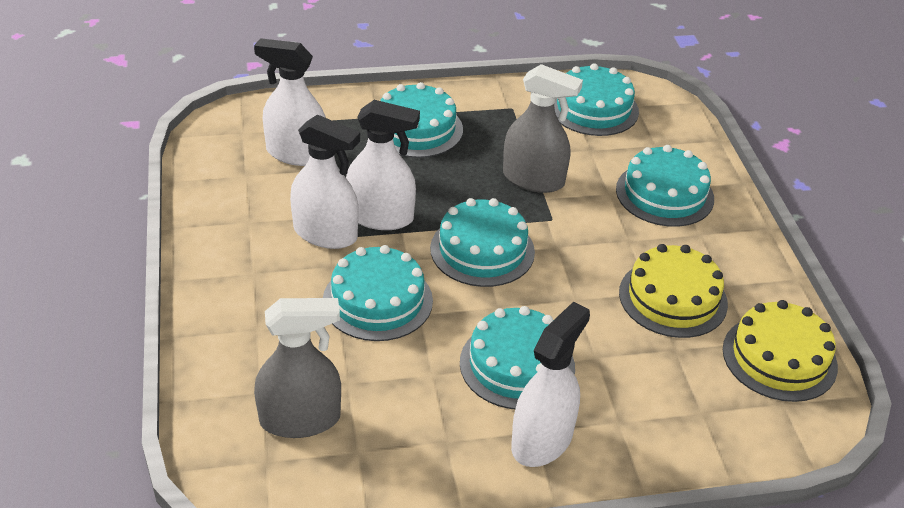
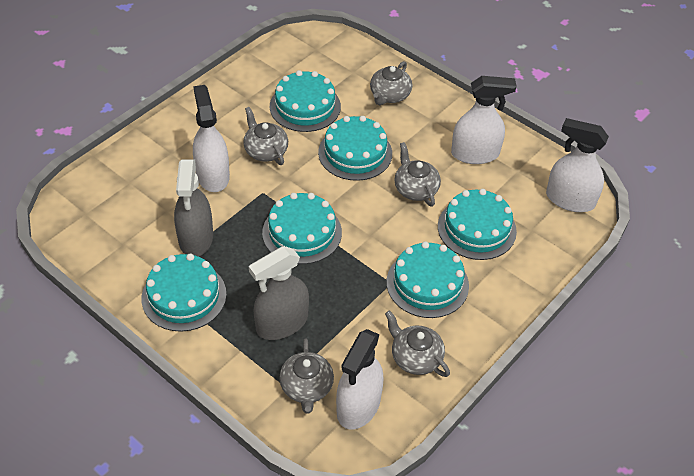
grey teapot: 0 -> 5
yellow cake: 2 -> 0

